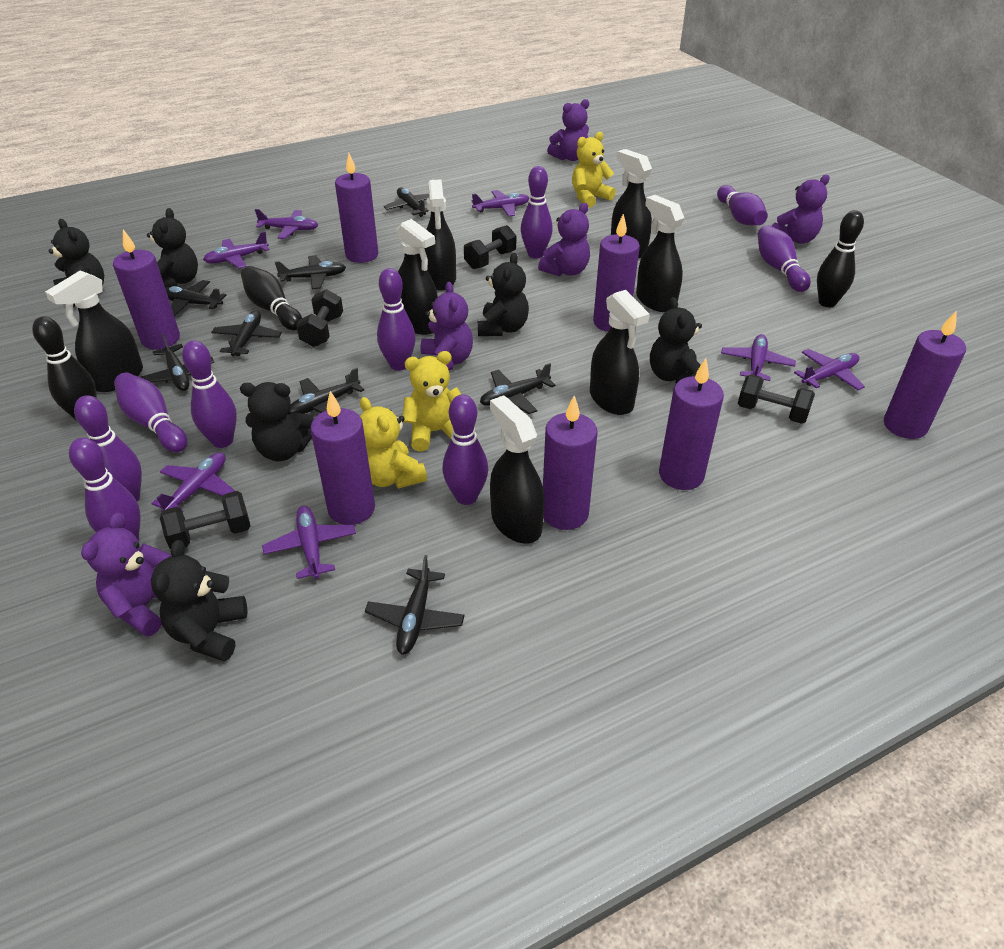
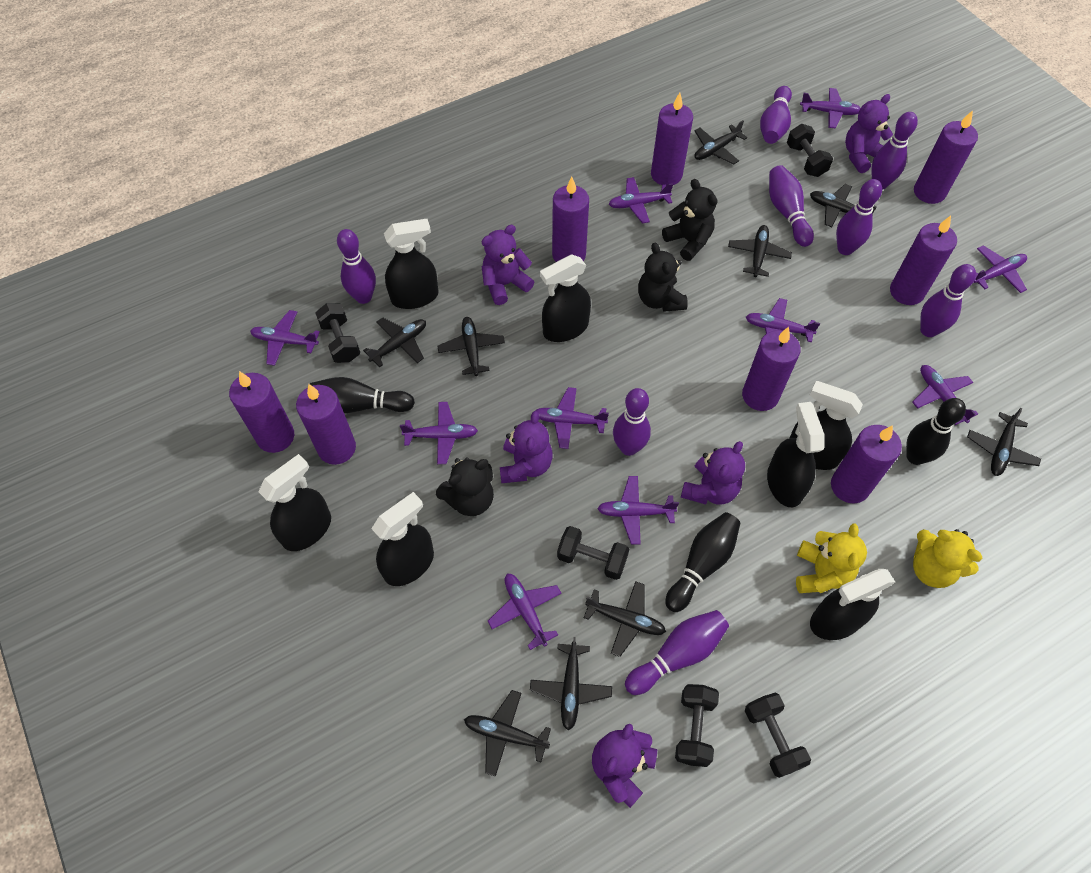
black dumbbell: 4 -> 5
black plane: 8 -> 9
black teddy bear: 6 -> 3
purple bowling pin: 9 -> 8
purple candle: 7 -> 8
purple plane: 7 -> 10
yellow teddy bear: 3 -> 2

